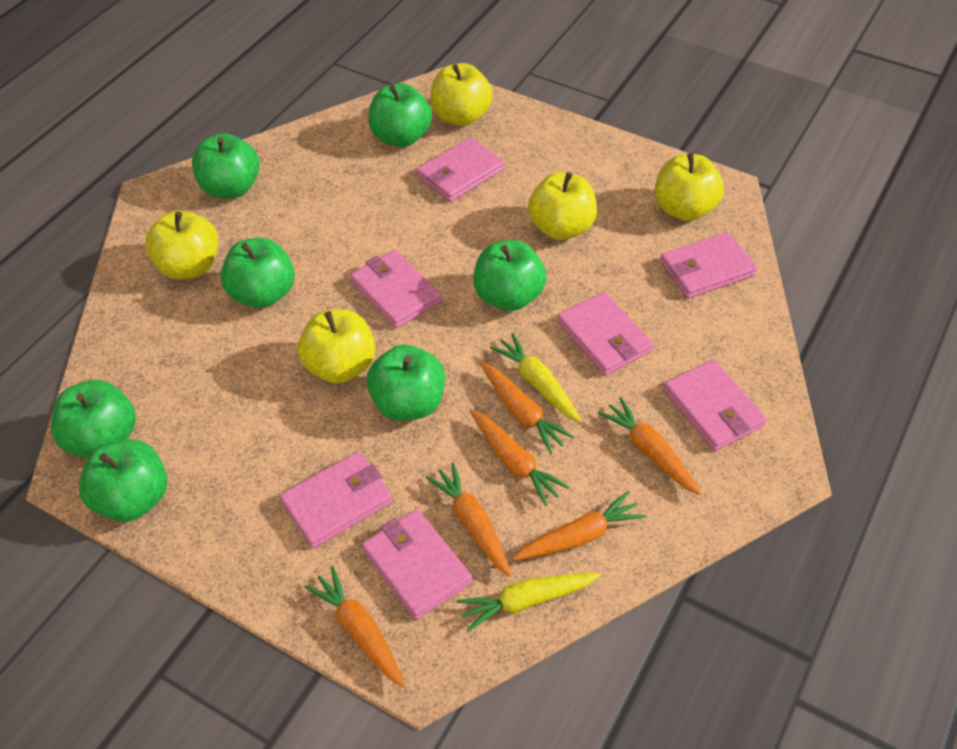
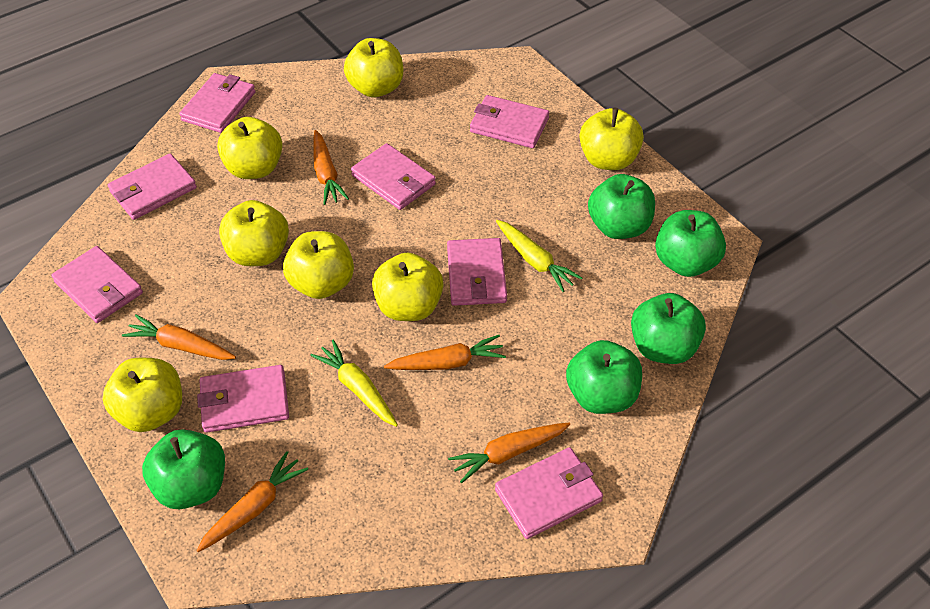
green apple: 7 -> 5
orange carrot: 6 -> 5
pink wallet: 7 -> 8
yellow apple: 5 -> 7

